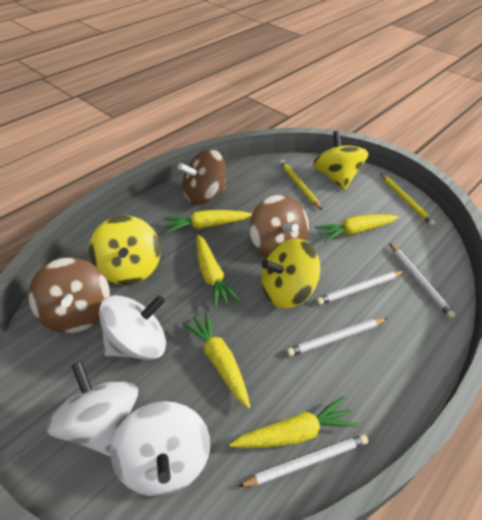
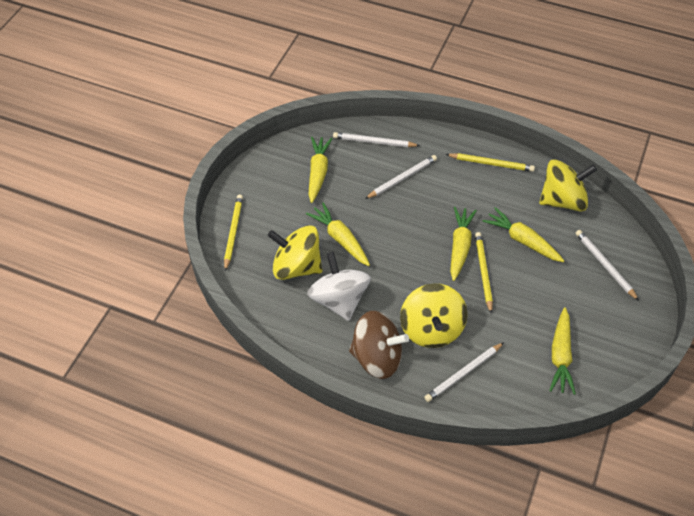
brown spinning top: 3 -> 1
white spinning top: 3 -> 1
yellow pencil: 2 -> 3

